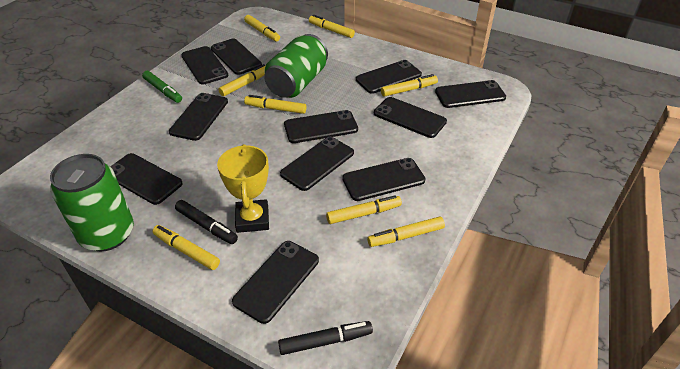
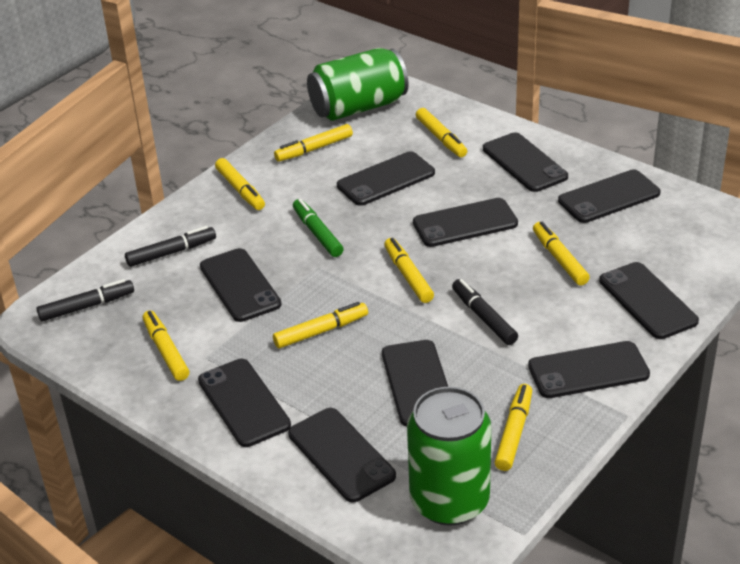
black marker: 2 -> 3
black phone: 11 -> 10
yellow trophy: 1 -> 0

